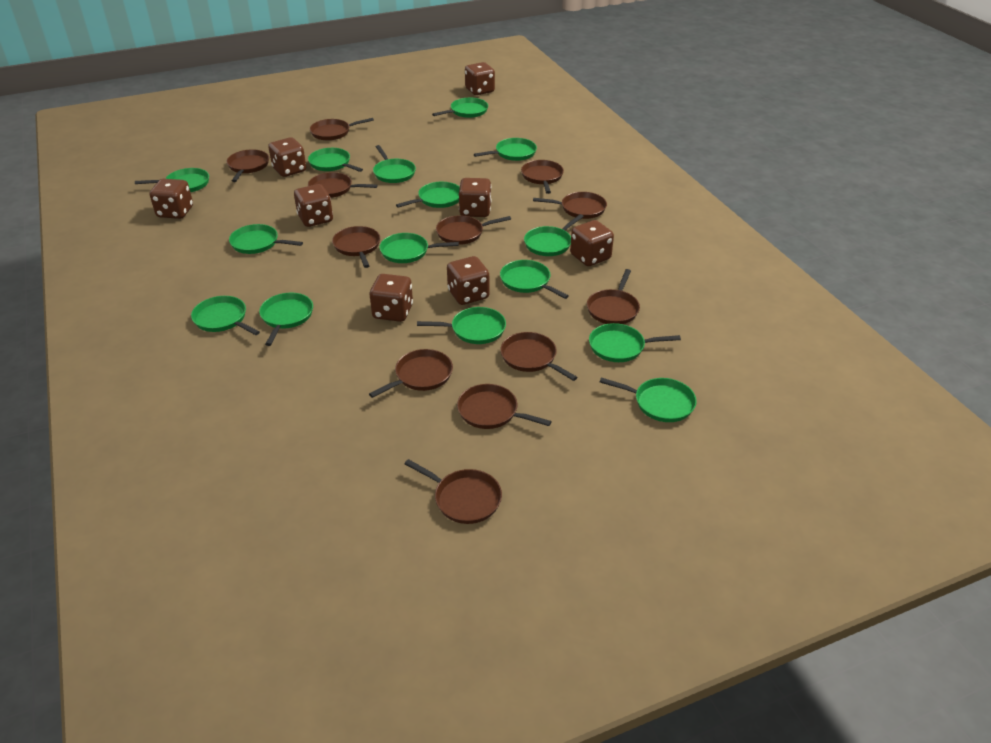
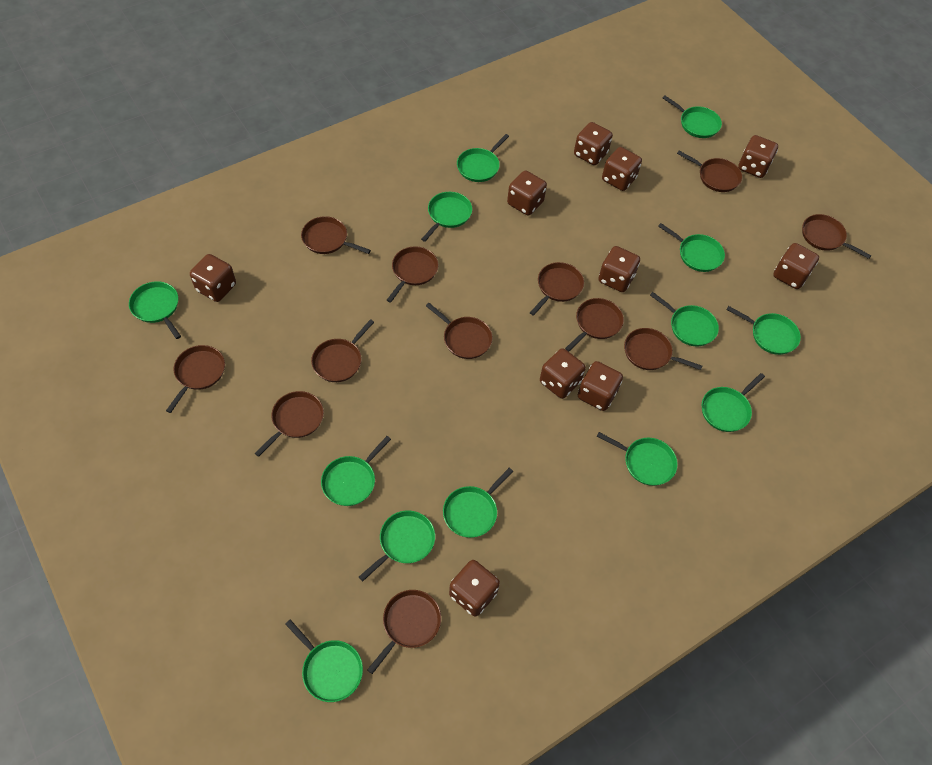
brown dice: 8 -> 10
green pan: 15 -> 13

